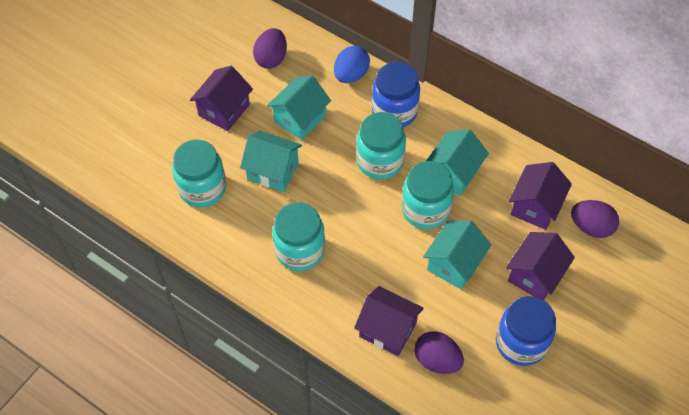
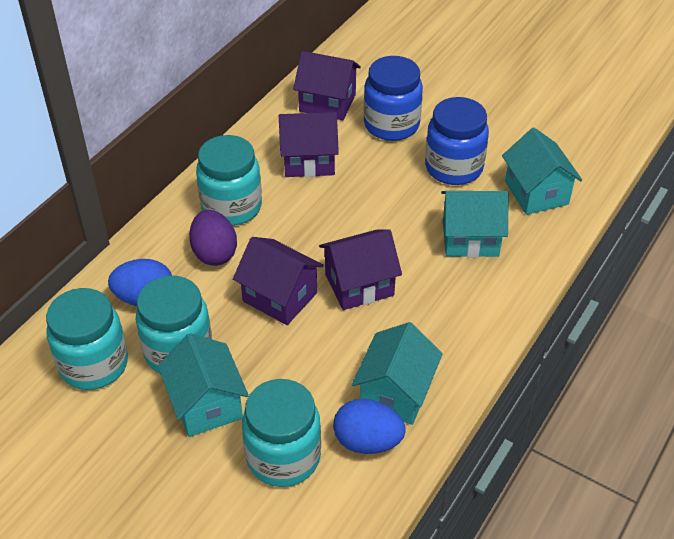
blue egg: 1 -> 2
purple egg: 3 -> 1

